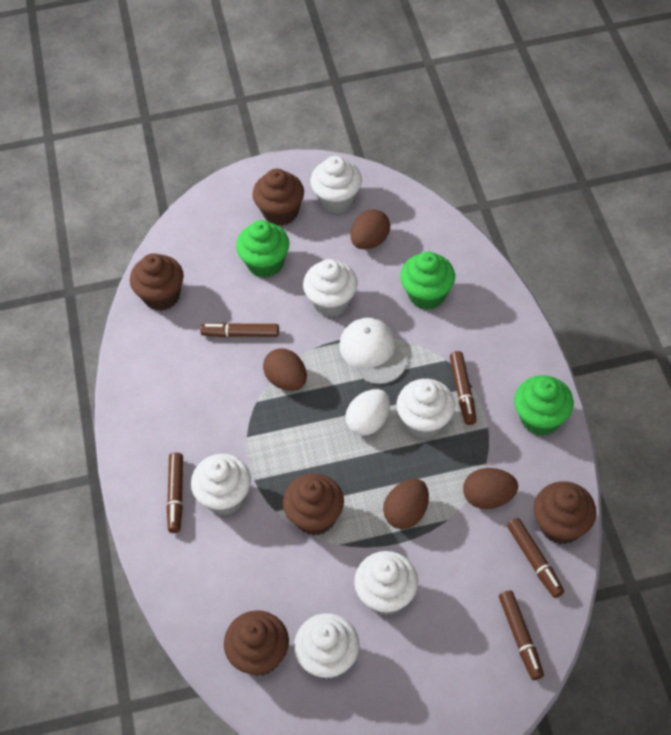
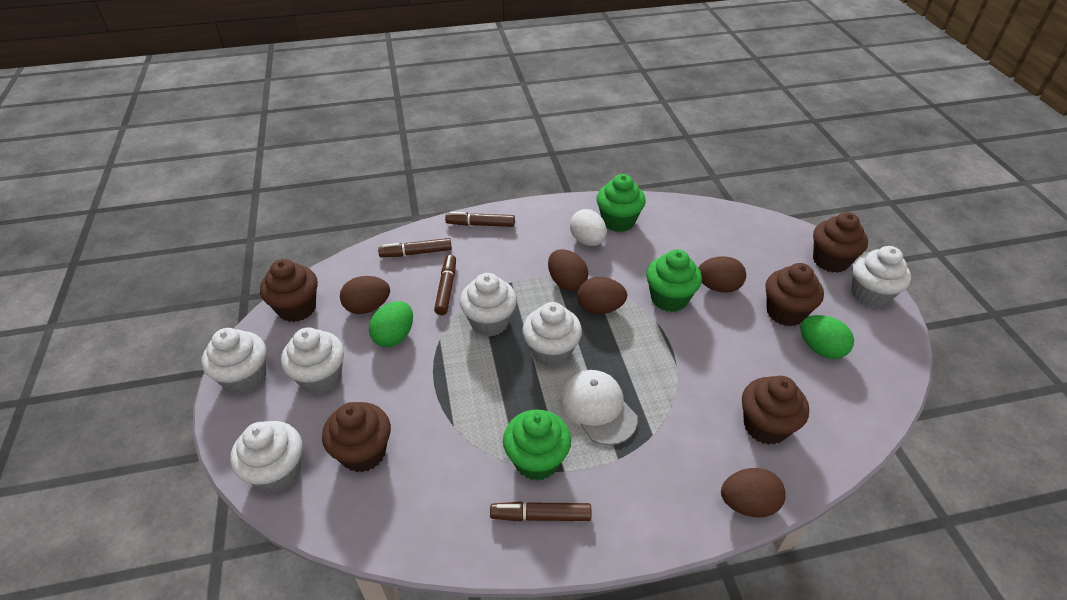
brown egg: 4 -> 5
brown marker: 5 -> 4
green egg: 0 -> 2

